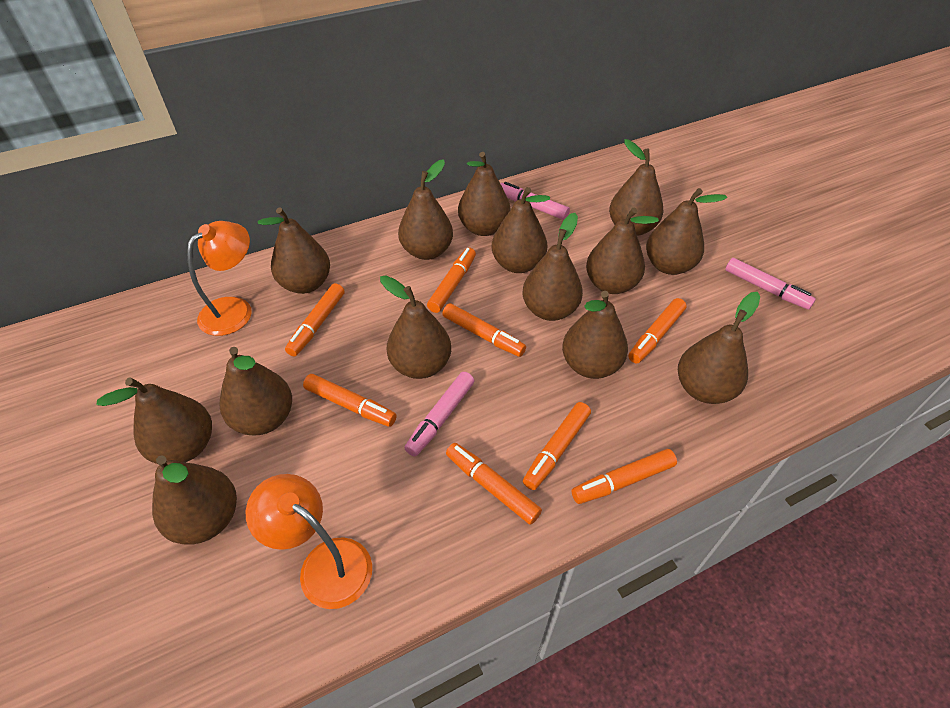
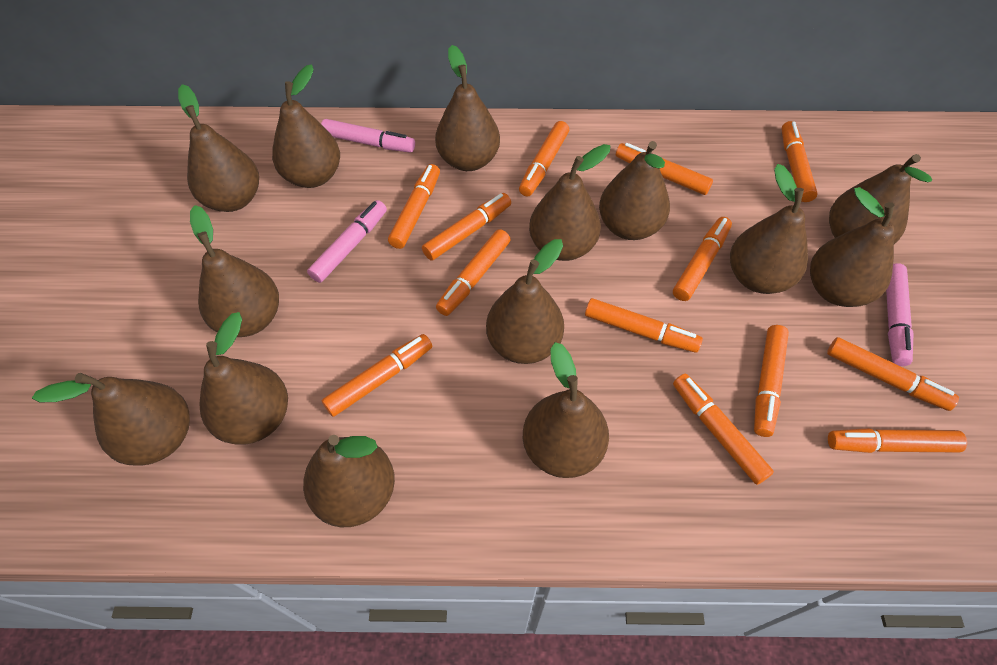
orange lamp: 2 -> 0
orange marker: 8 -> 13

